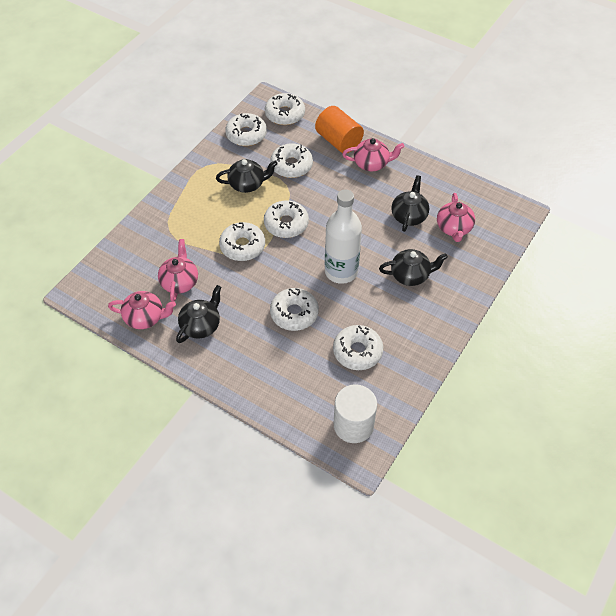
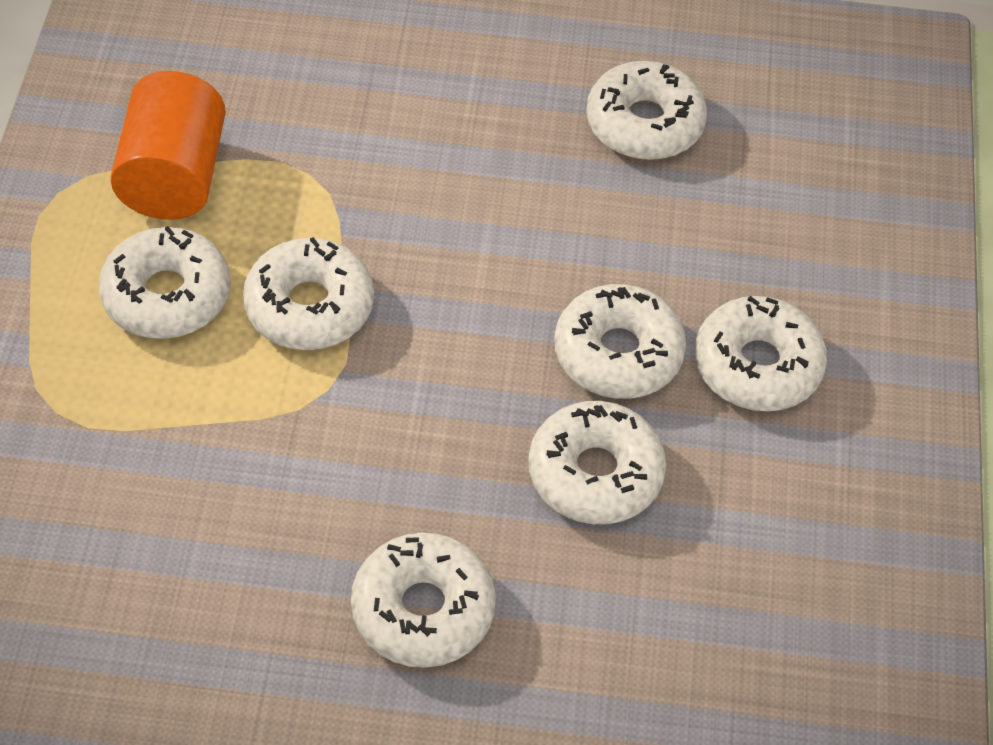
black teapot: 4 -> 0
pink teapot: 4 -> 0
white bottle: 1 -> 0
white cylinder: 1 -> 0

